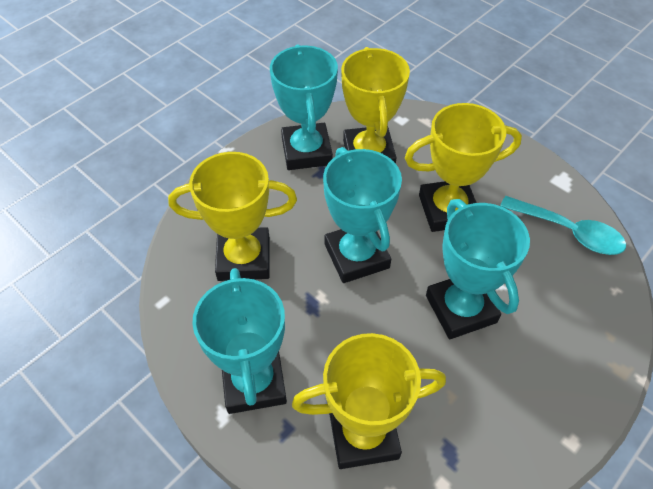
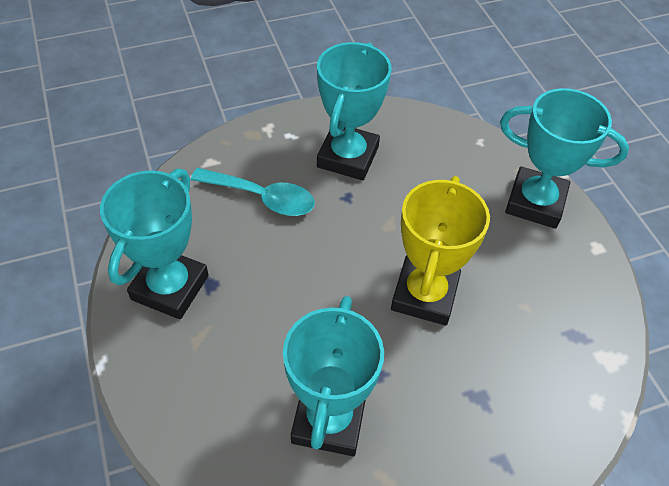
yellow trophy: 4 -> 1

